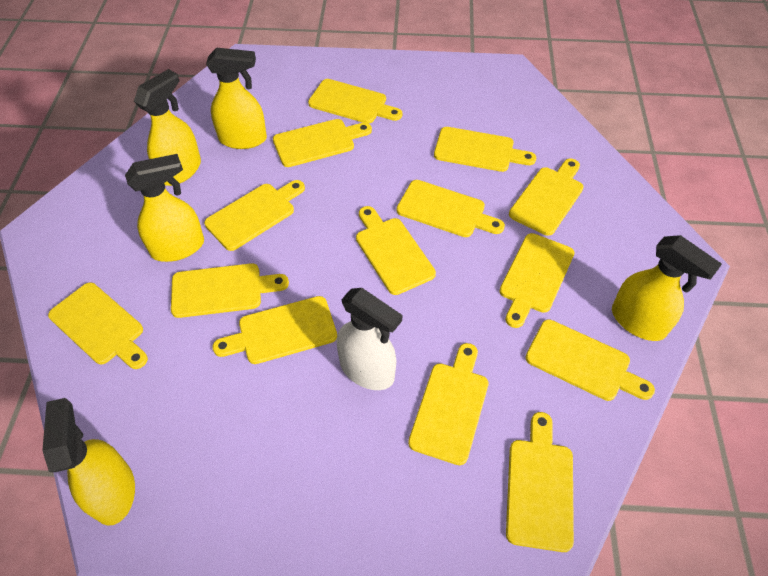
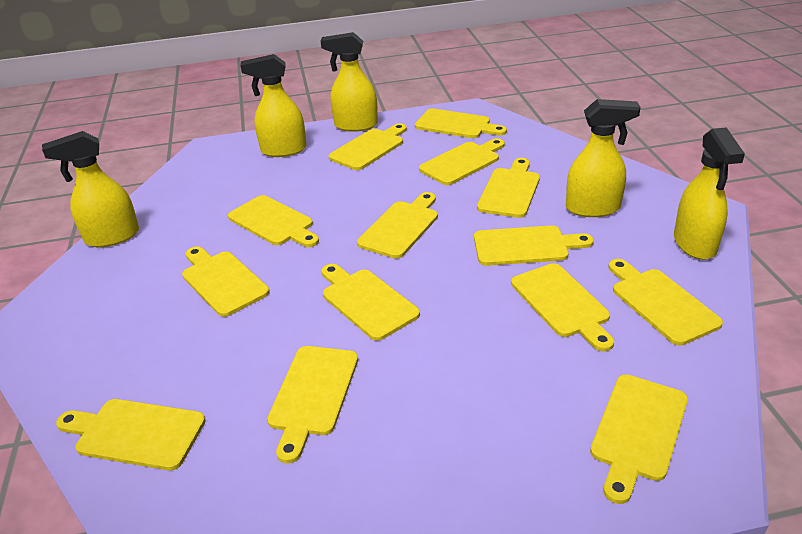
white spray bottle: 1 -> 0

